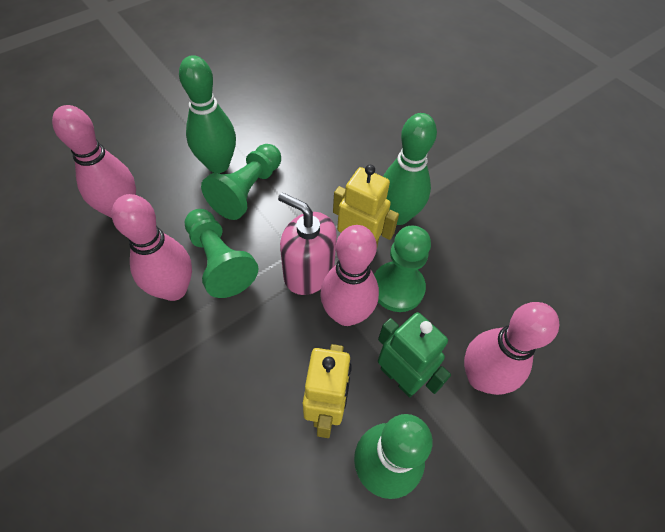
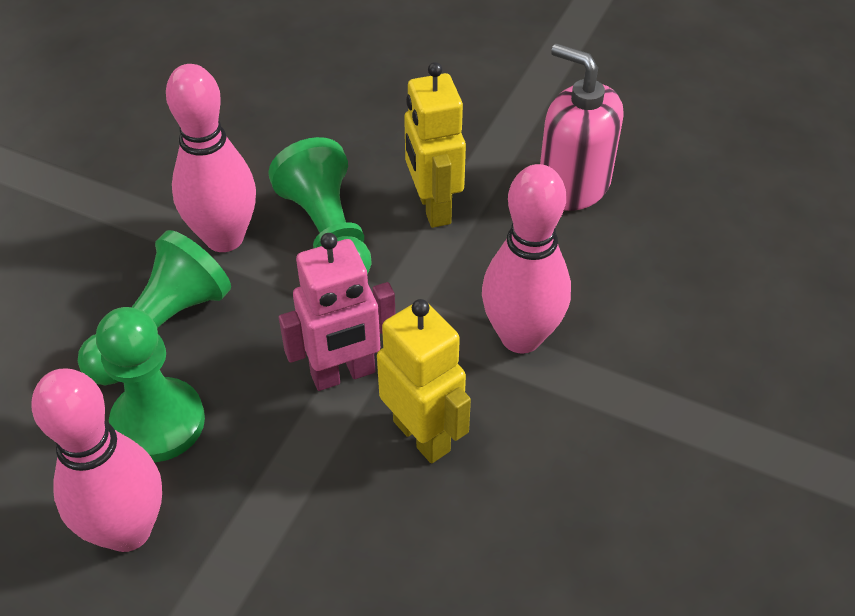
green bowling pin: 3 -> 0
green robot: 1 -> 0
pink bowling pin: 4 -> 3
pink robot: 0 -> 1

